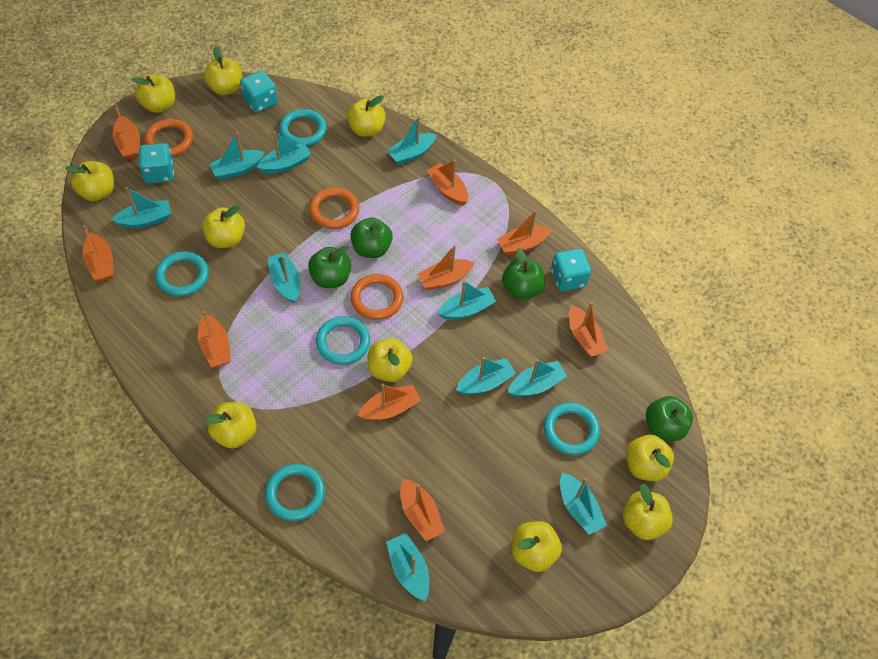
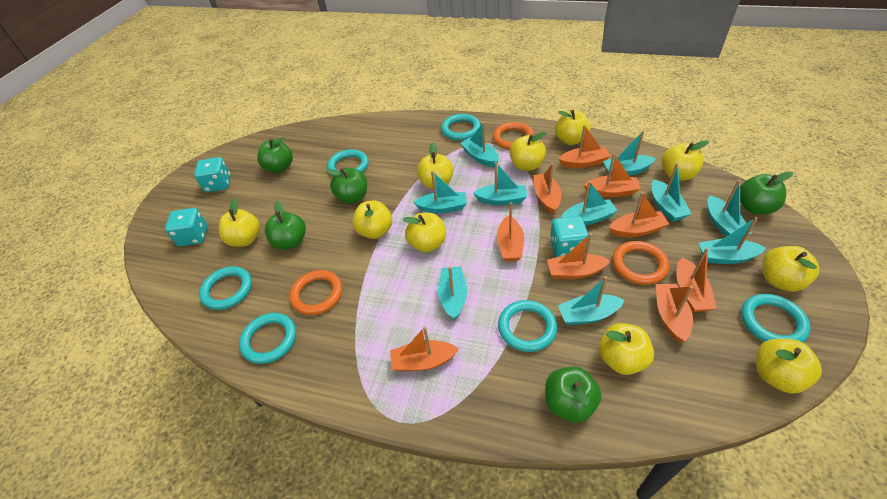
green apple: 4 -> 5
turquoise ring: 5 -> 6

